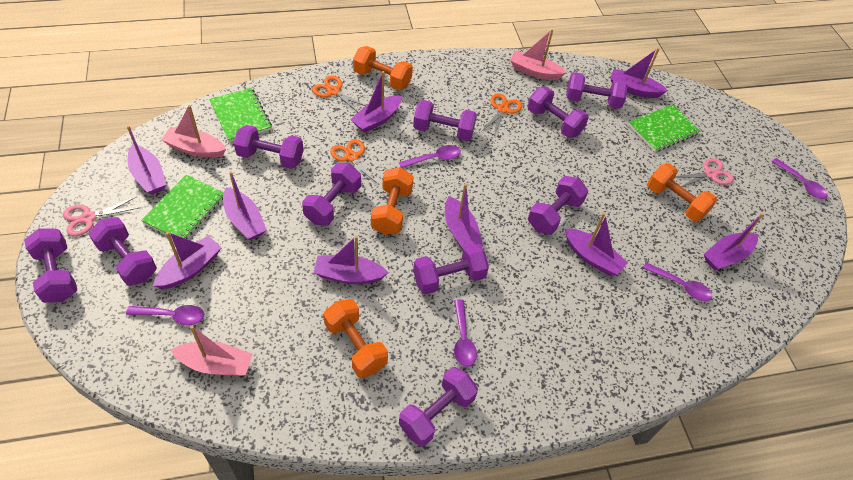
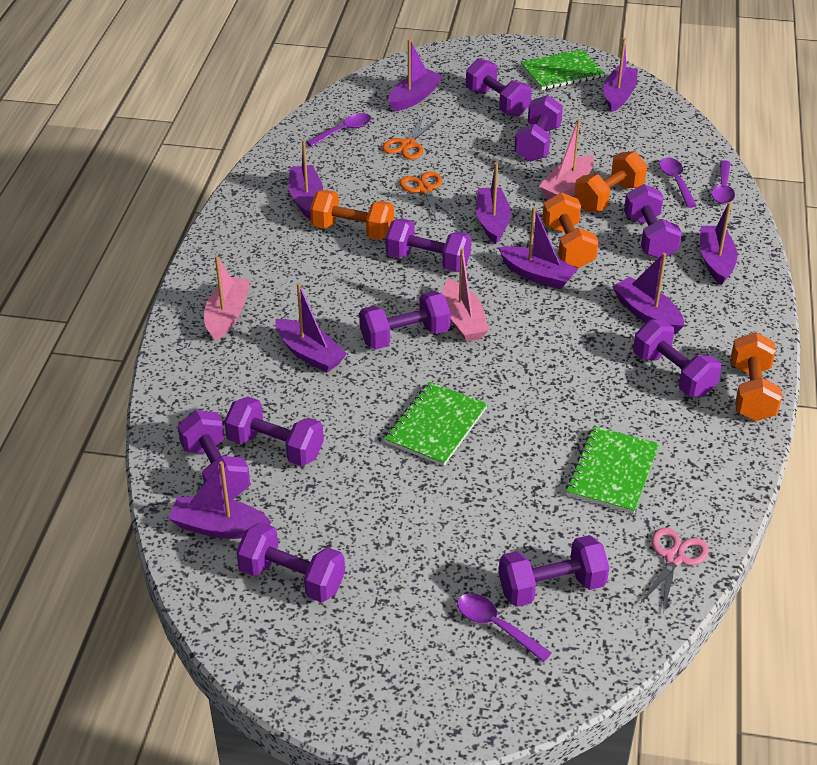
orange scissors: 3 -> 2
pink scissors: 2 -> 1
purple spoon: 5 -> 4

